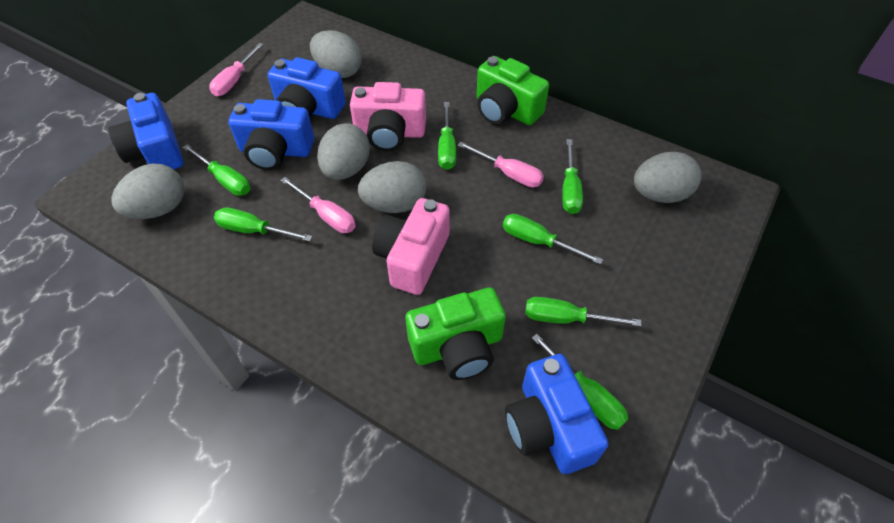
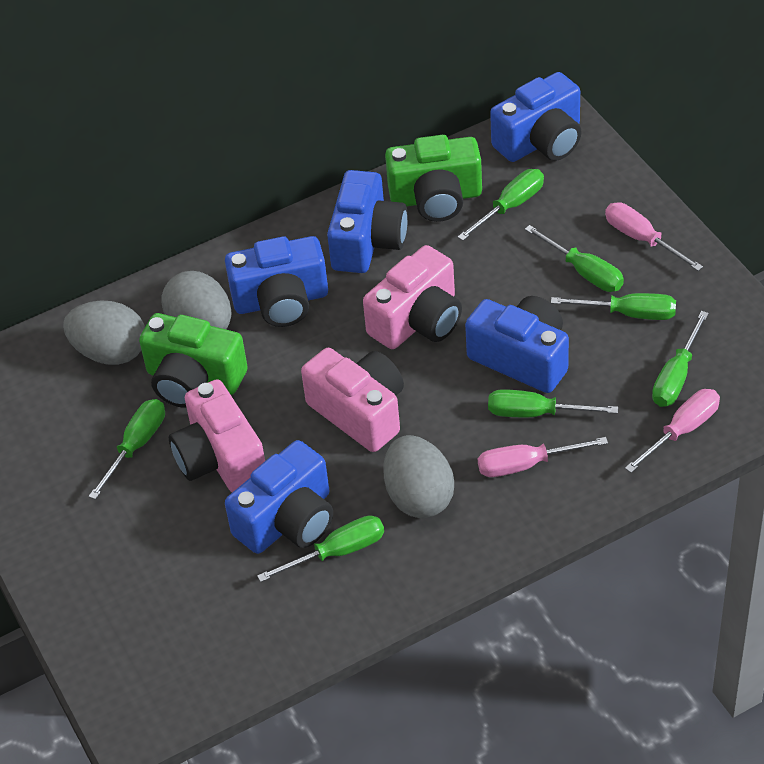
blue camera: 4 -> 5
grey egg: 5 -> 3
pink camera: 2 -> 3

